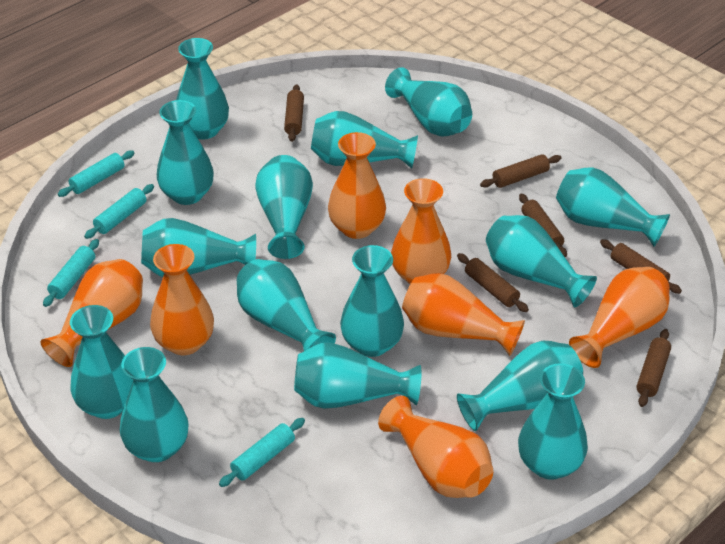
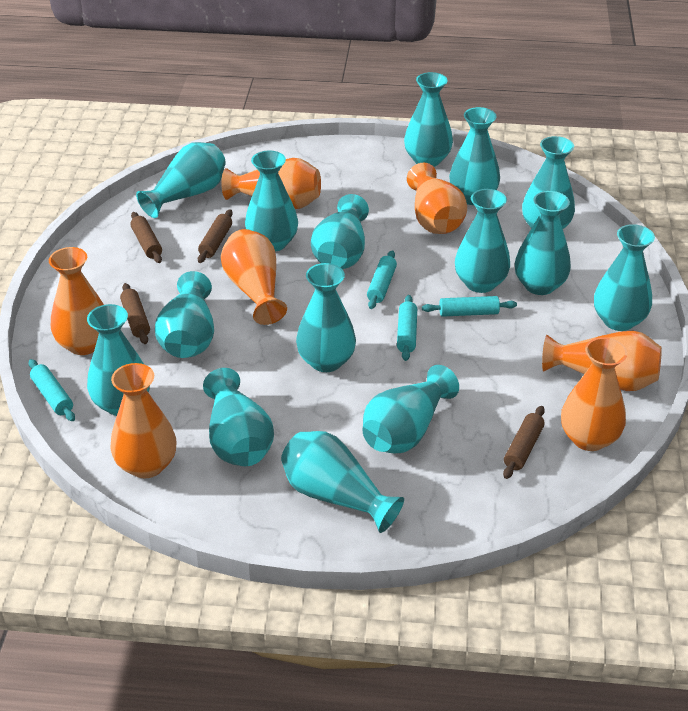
brown rolling pin: 6 -> 4

